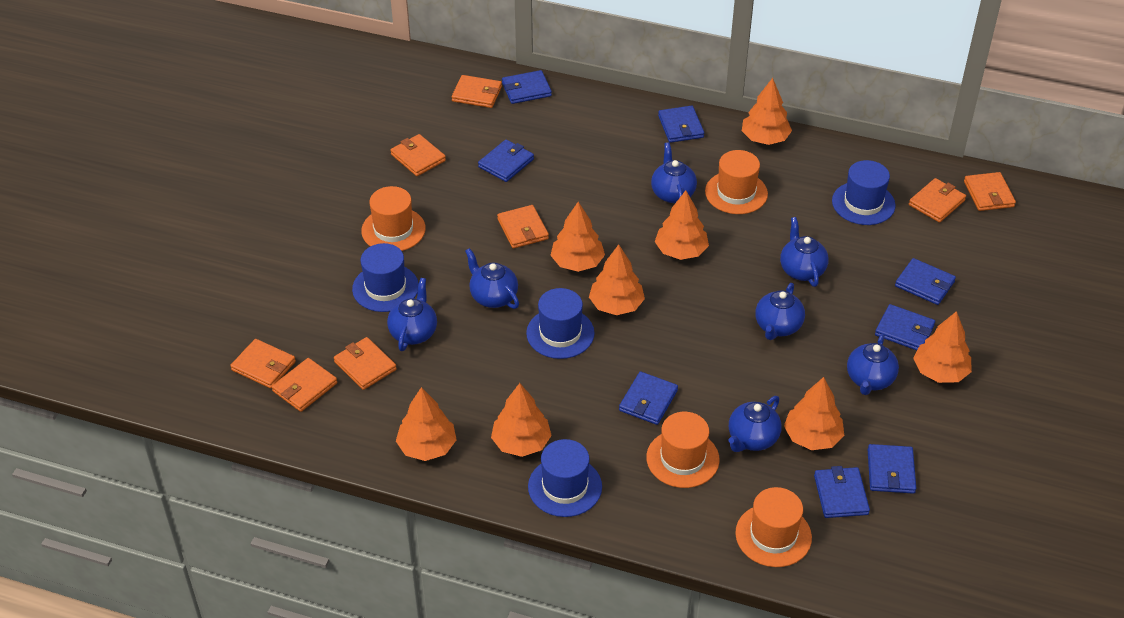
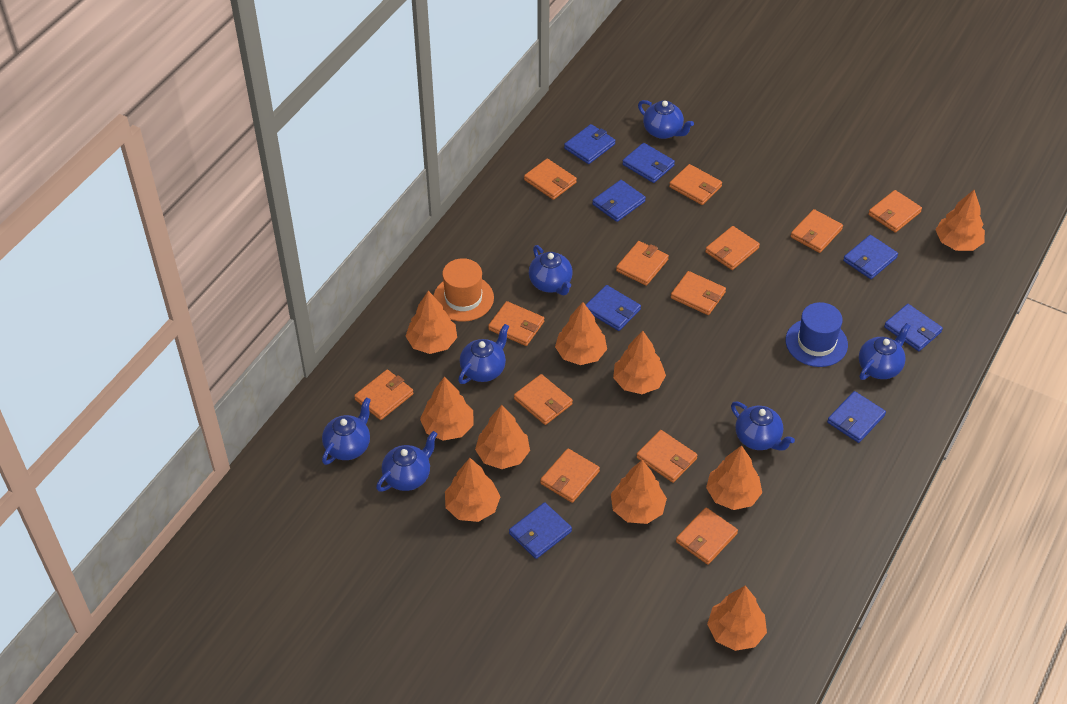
blue hat: 4 -> 1
orange hat: 4 -> 1
orange tree: 8 -> 10
orange wallet: 8 -> 13

